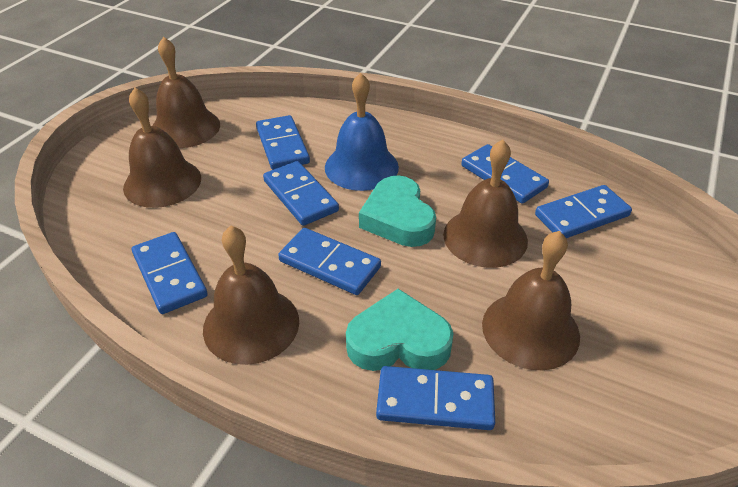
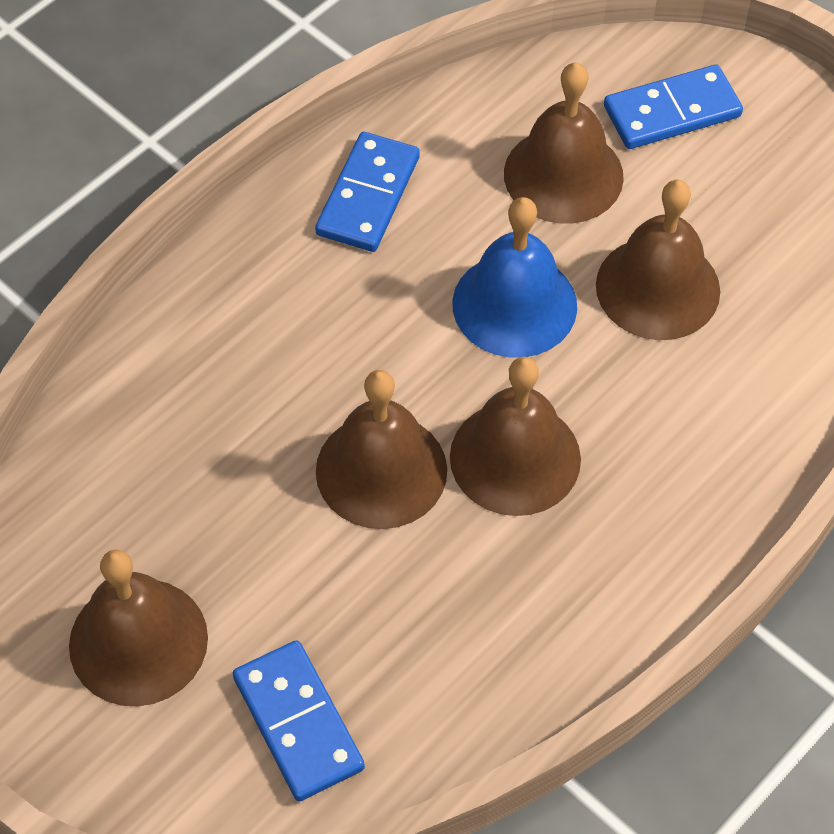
blue domino: 7 -> 3
turquoise heart: 2 -> 0

